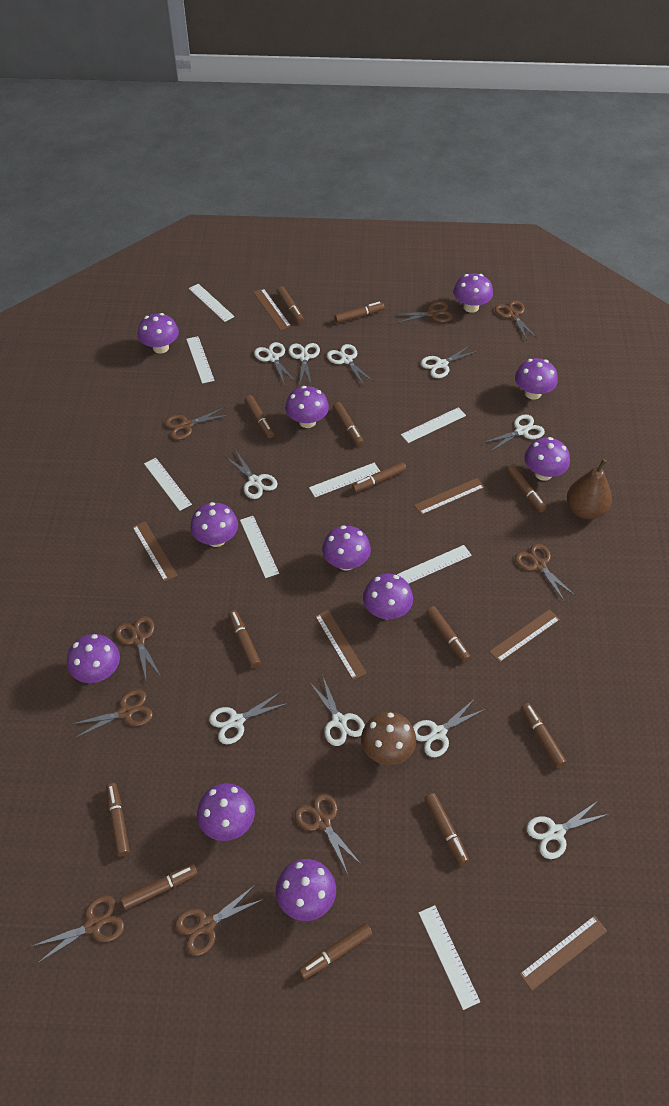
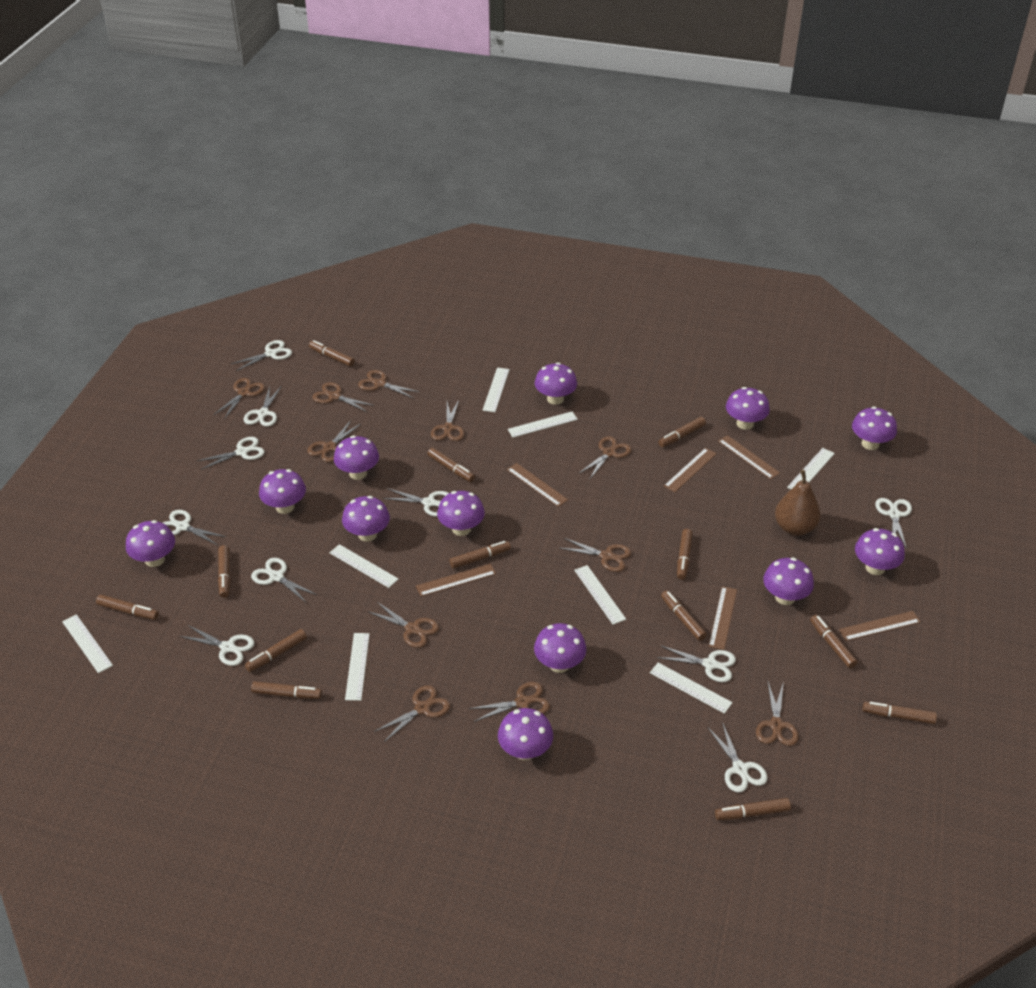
brown mushroom: 1 -> 0
brown scissors: 9 -> 11
purple mushroom: 11 -> 12

